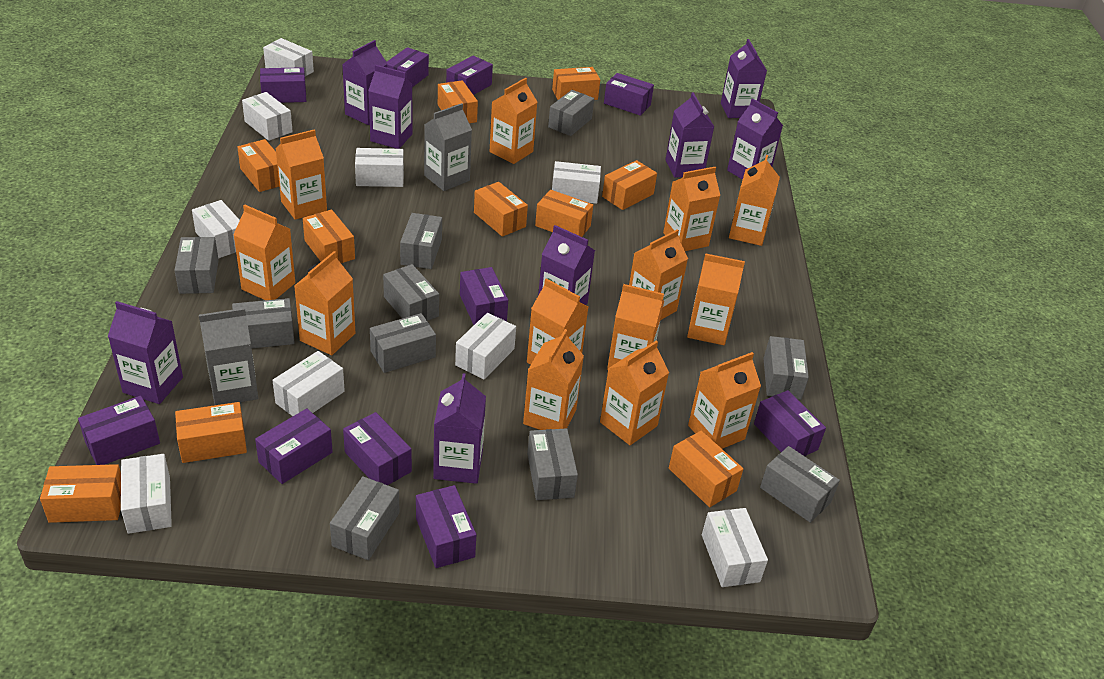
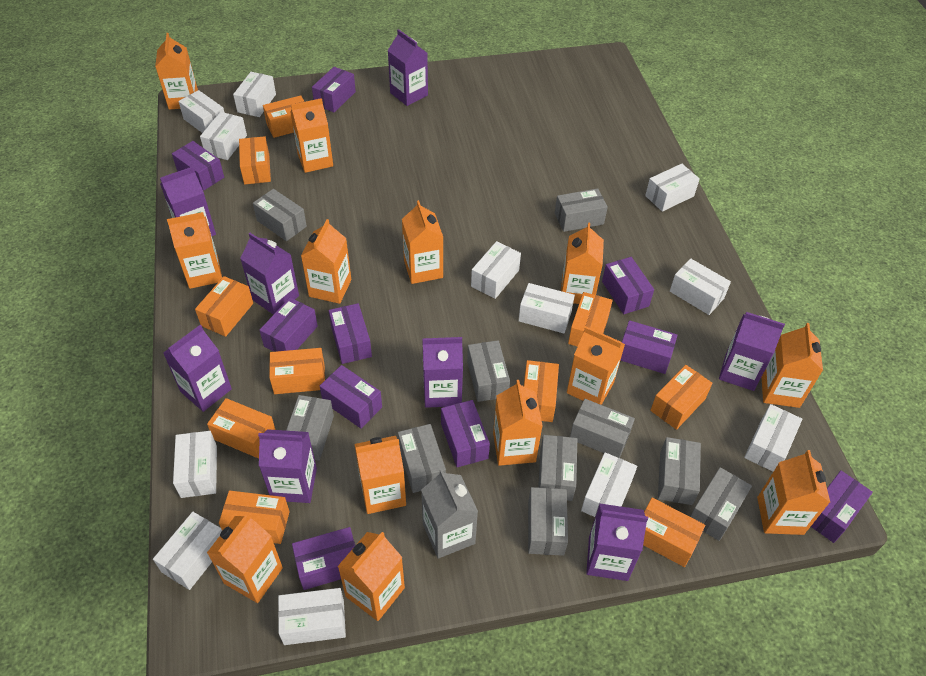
grey carton: 2 -> 1
white box: 9 -> 12

